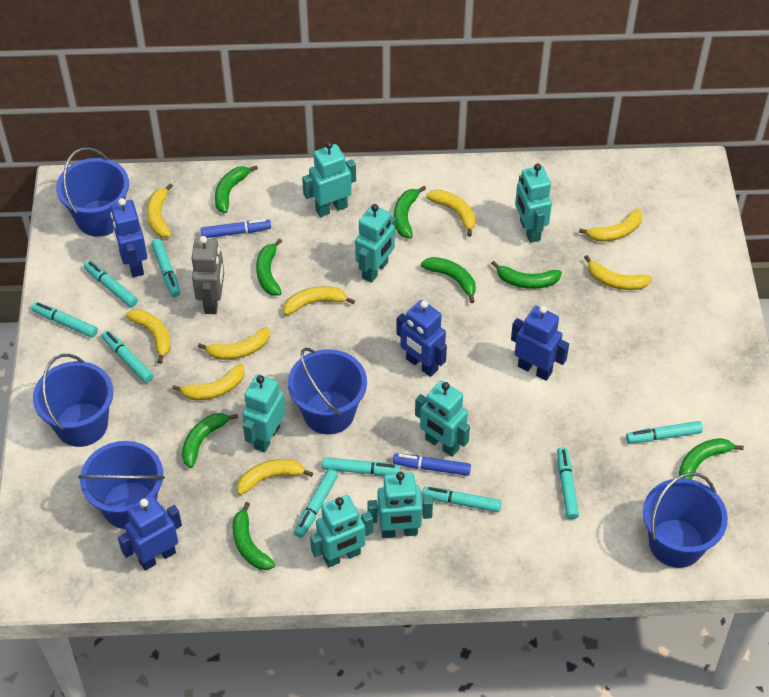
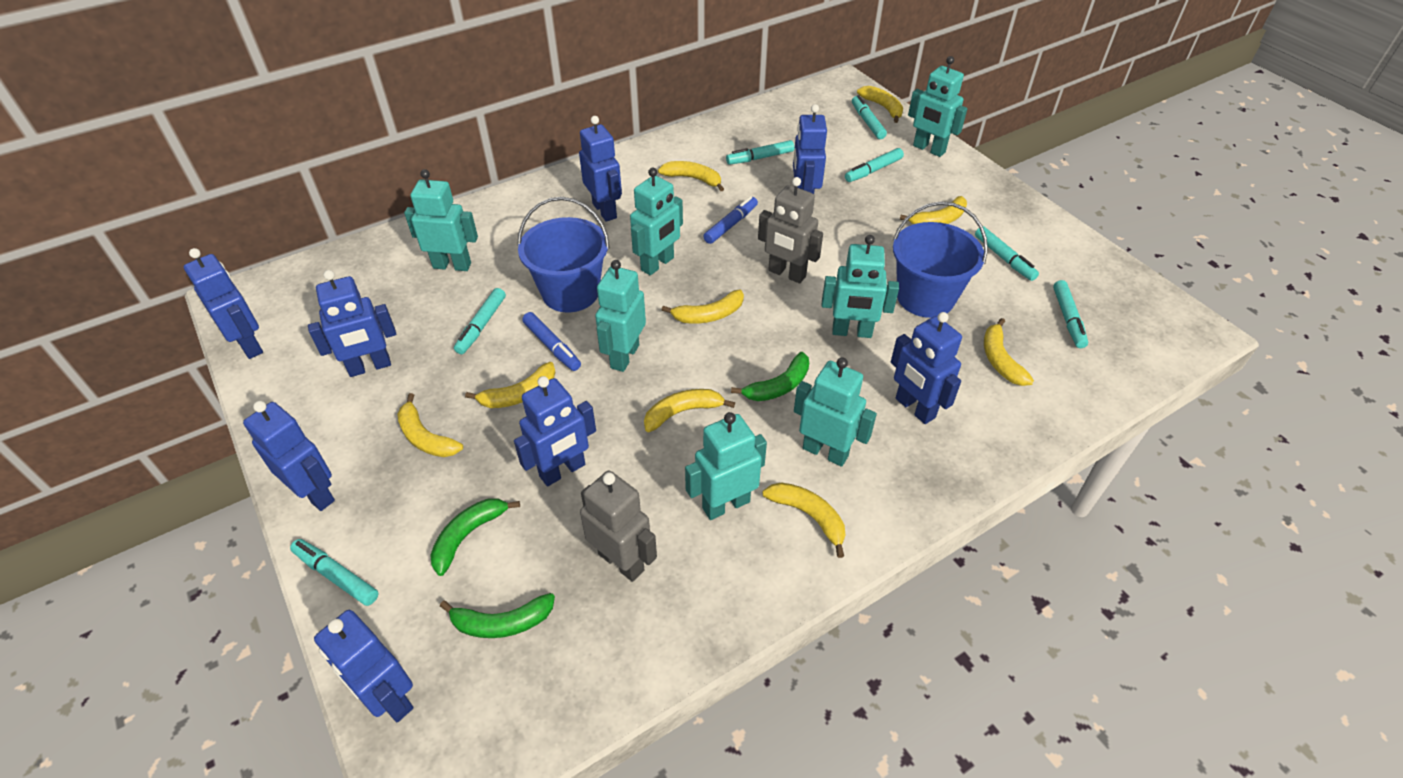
blue bucket: 5 -> 2
blue robot: 4 -> 8
green banana: 8 -> 3
grey robot: 1 -> 2
turquoise marker: 9 -> 7

